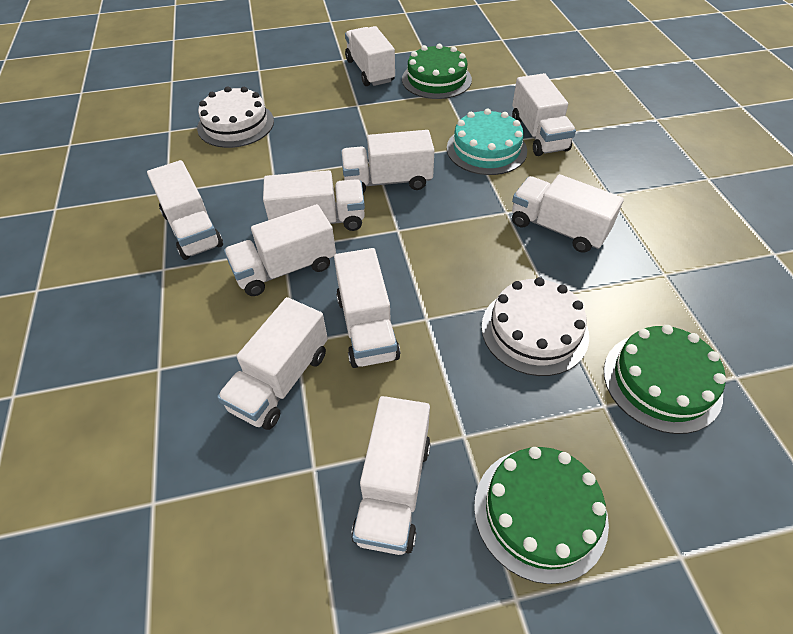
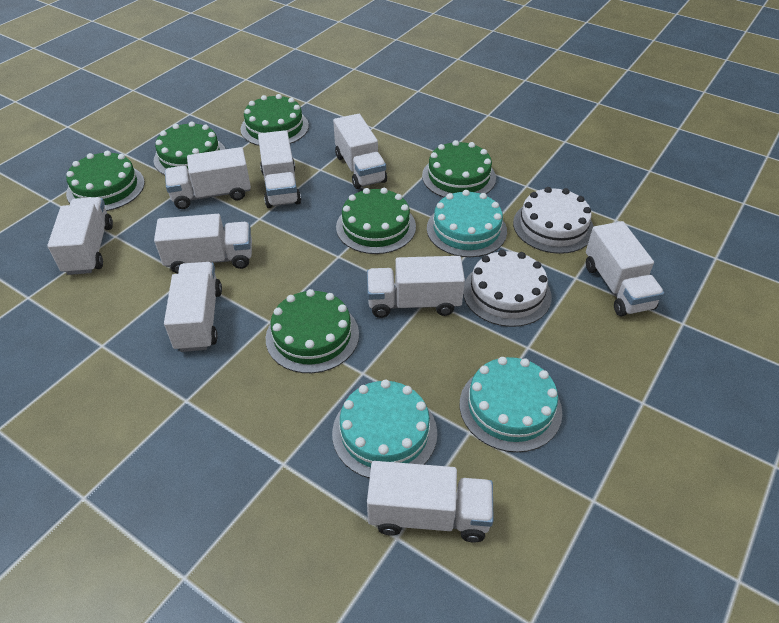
green cake: 3 -> 6
turquoise cake: 1 -> 3
white truck: 10 -> 9

